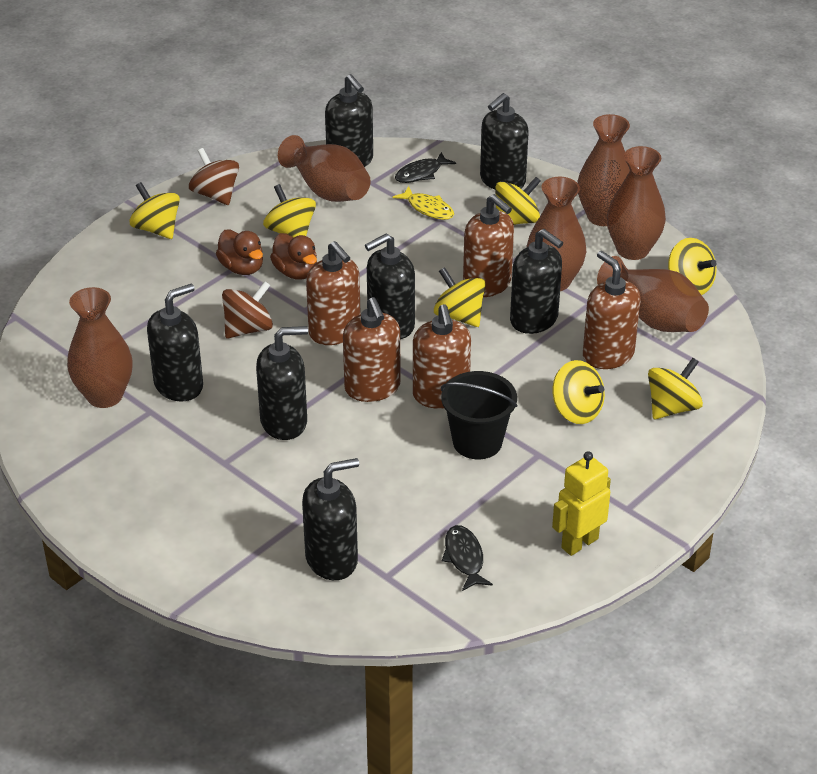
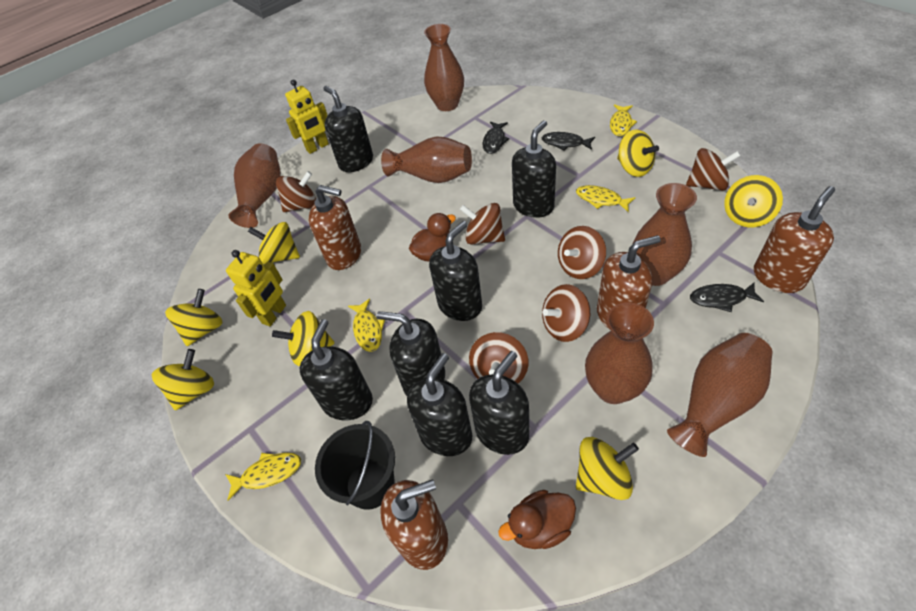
black fish: 2 -> 3
brown soap dispenser: 5 -> 4
brown spinning top: 2 -> 6
yellow fish: 1 -> 4
yellow robot: 1 -> 2

